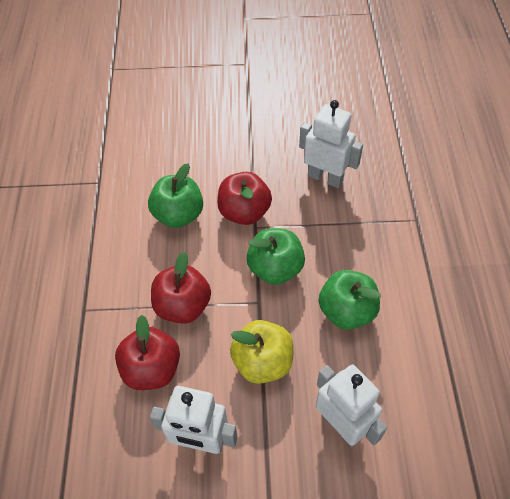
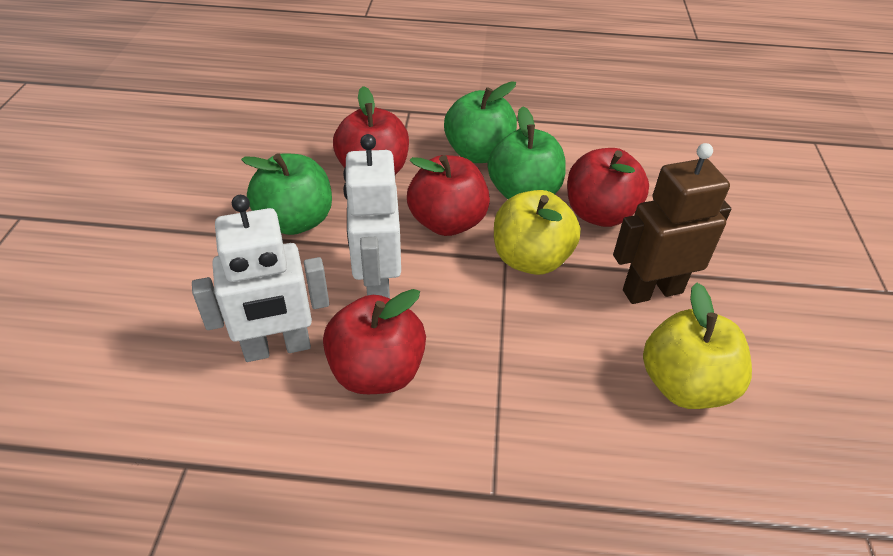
brown robot: 0 -> 1
red apple: 3 -> 4
white robot: 3 -> 2
yellow apple: 1 -> 2

